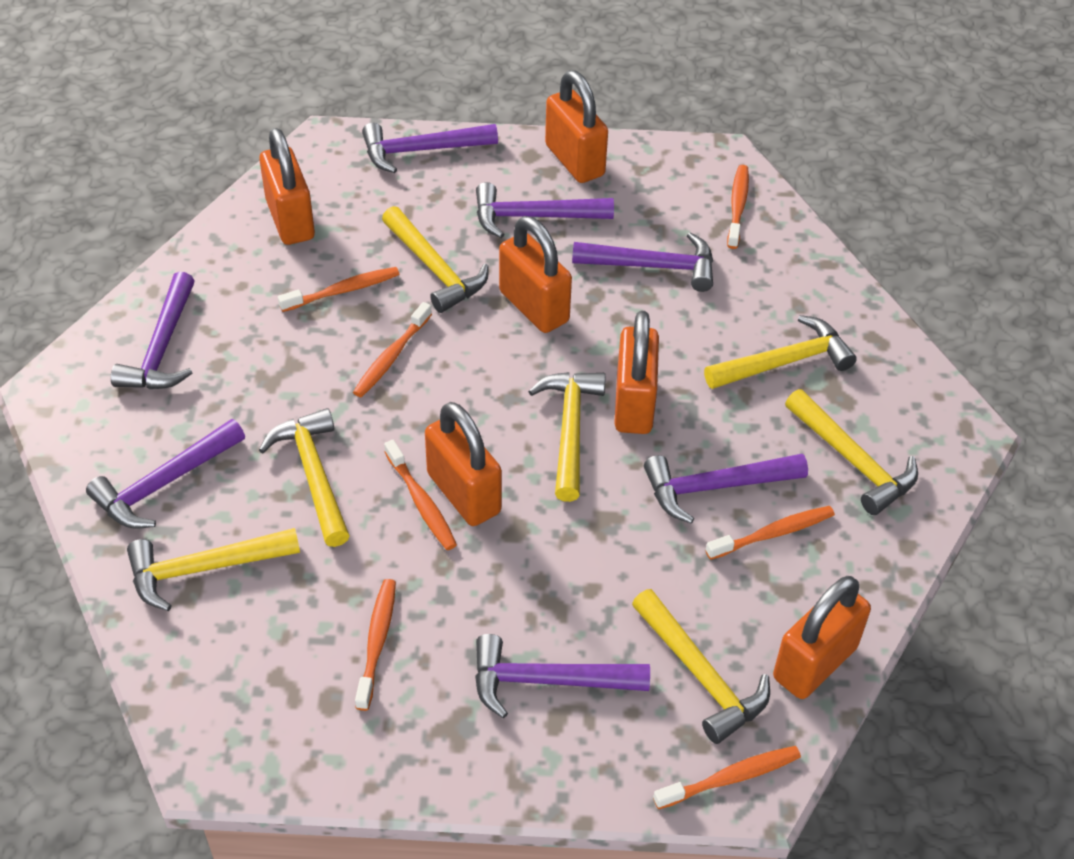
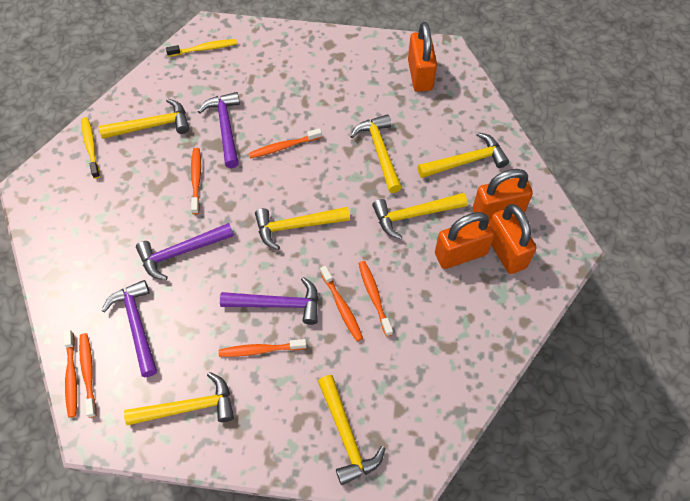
orange padlock: 6 -> 4
purple hammer: 7 -> 4
yellow toothbrush: 0 -> 2

